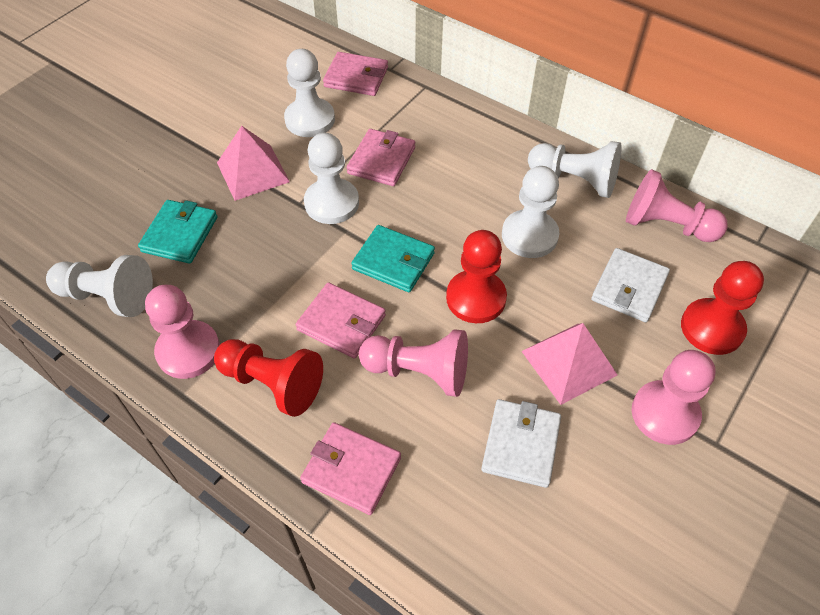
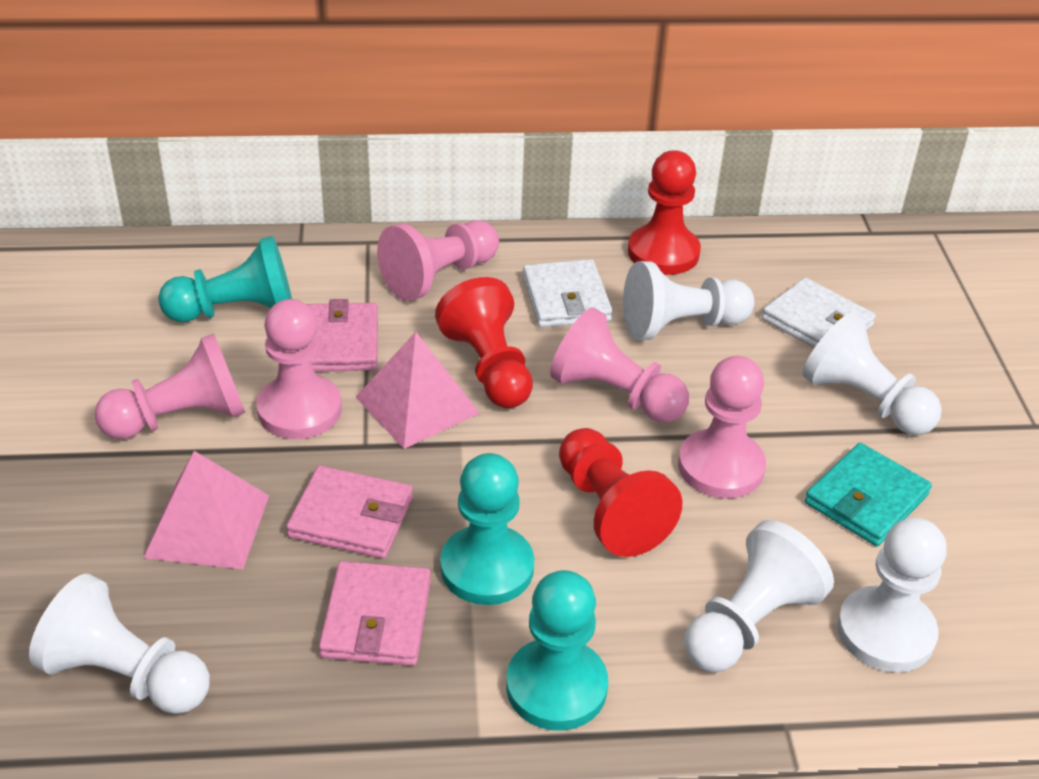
pink pawn: 4 -> 5
pink wallet: 4 -> 3
turquoise pawn: 0 -> 3
turquoise wallet: 2 -> 1

